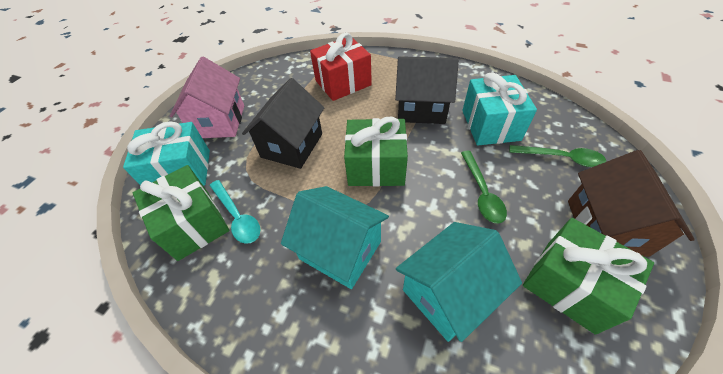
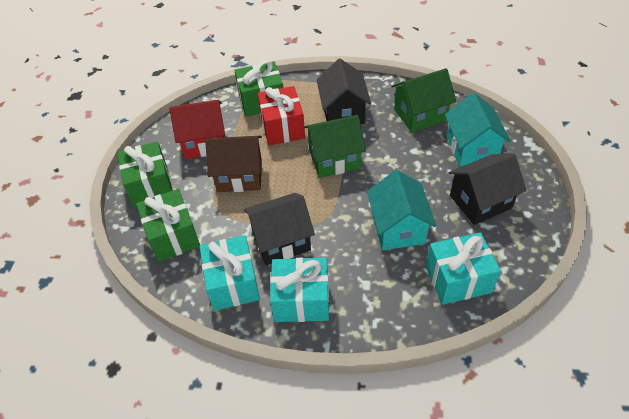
black house: 2 -> 3
green house: 0 -> 2
green spoon: 2 -> 0
pink house: 1 -> 0
red house: 0 -> 1
turquoise gift: 2 -> 3
turquoise spoon: 1 -> 0

